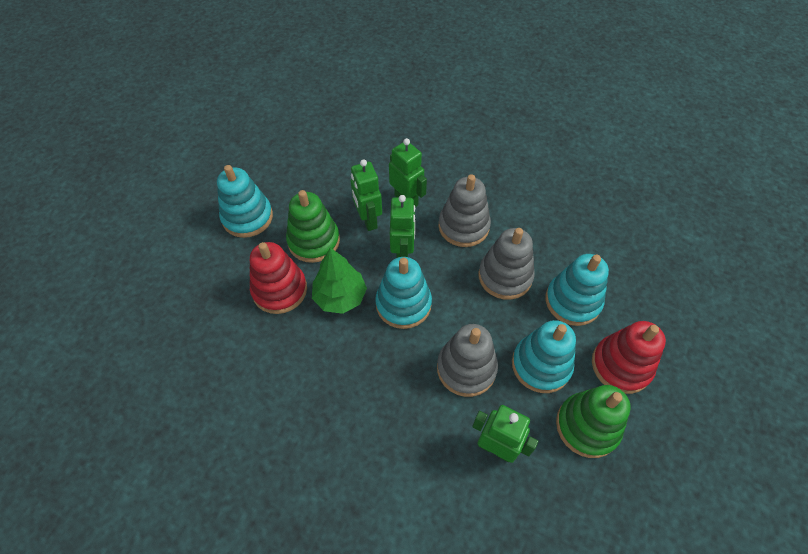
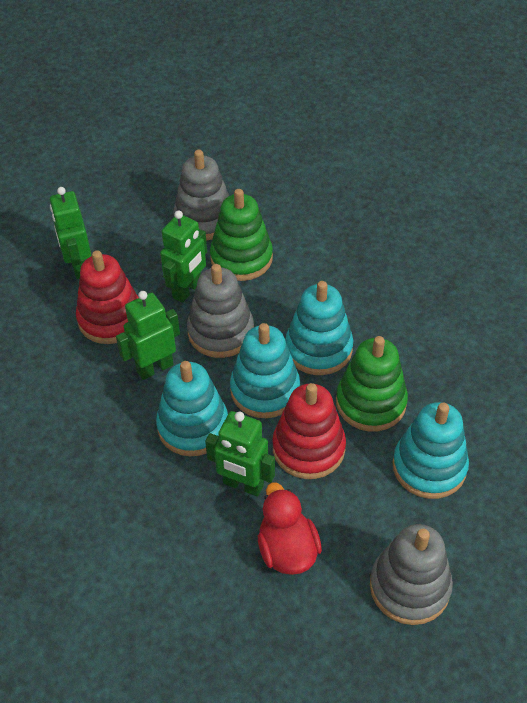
green tree: 1 -> 0
red duck: 0 -> 1

